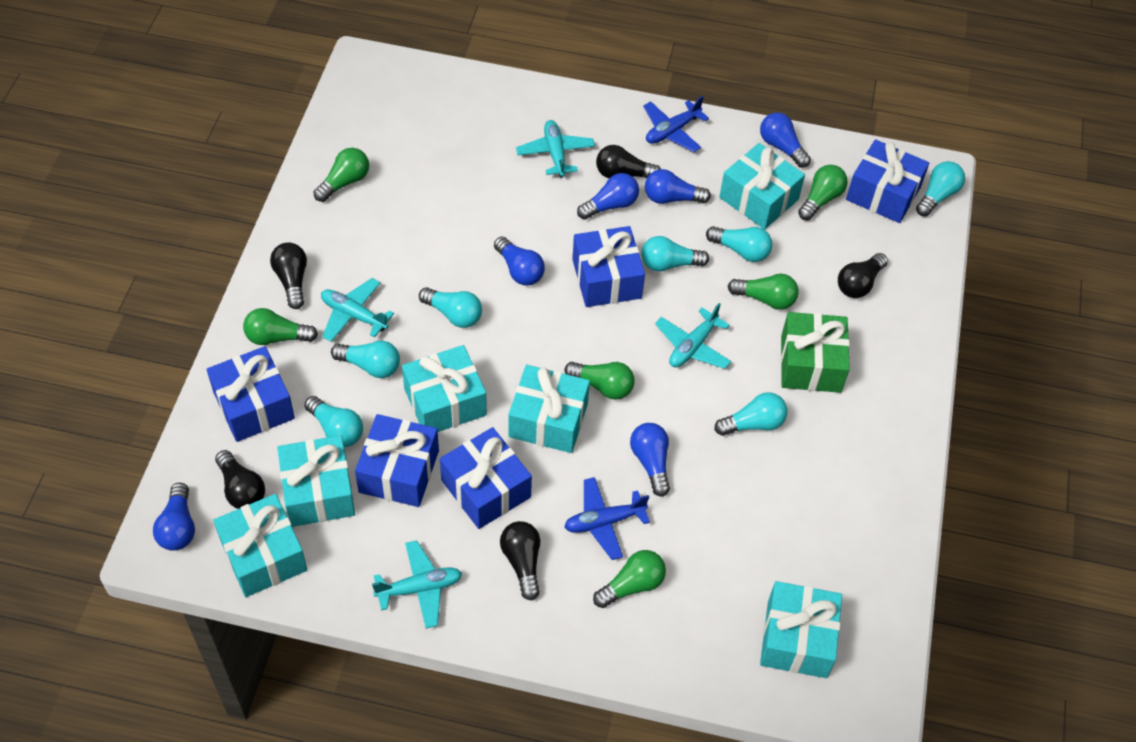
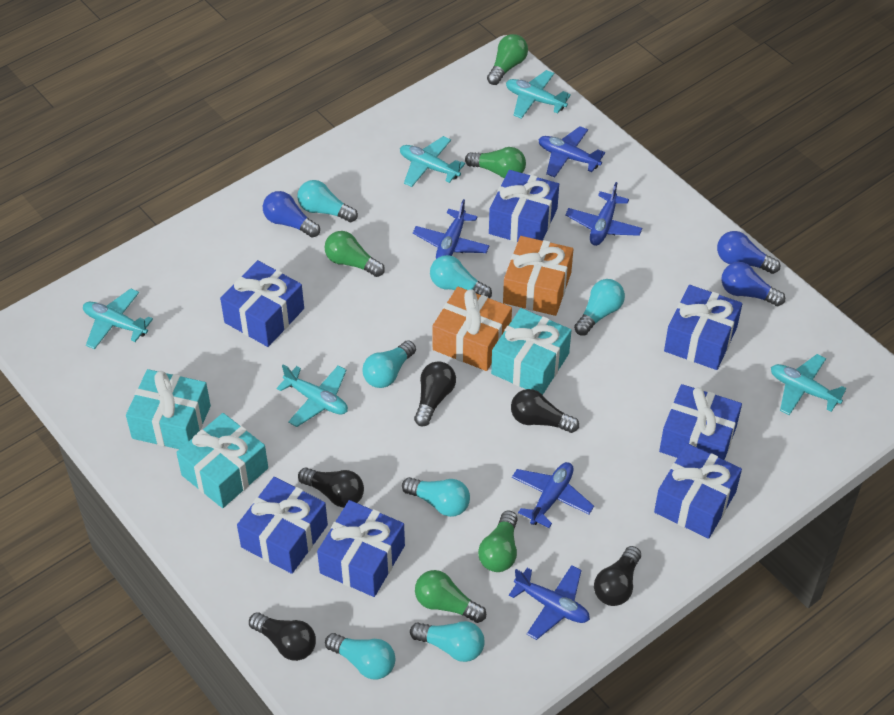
blue gift: 5 -> 7
blue light bulb: 6 -> 3
blue plane: 2 -> 5
green gift: 1 -> 0
green light bulb: 6 -> 5
orange gift: 0 -> 2
turquoise gift: 6 -> 3
turquoise plane: 4 -> 5

